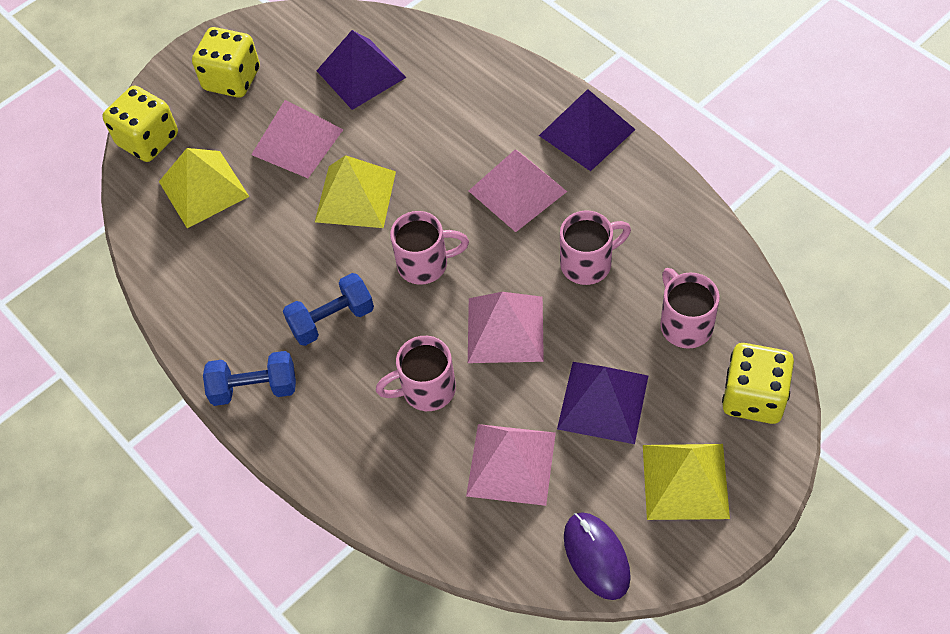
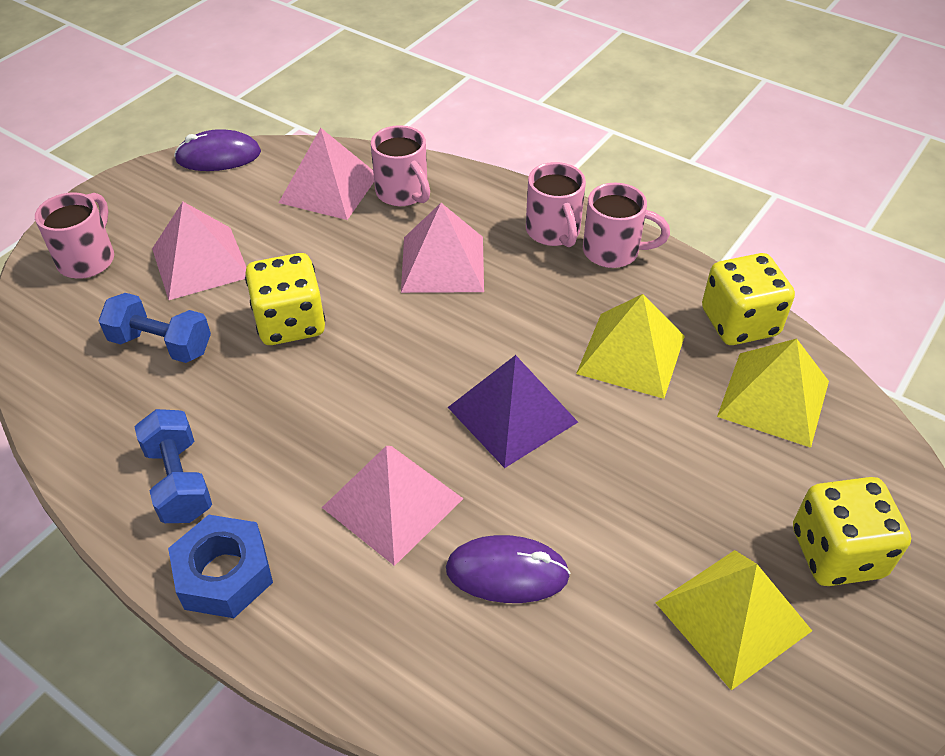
blue nut: 0 -> 1
purple mouse: 1 -> 2
purple pyramid: 3 -> 1

